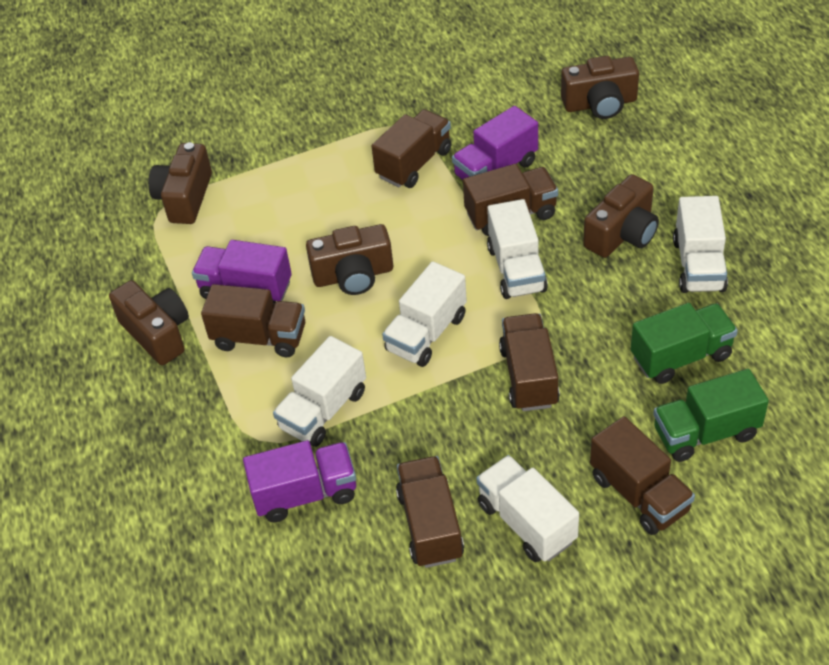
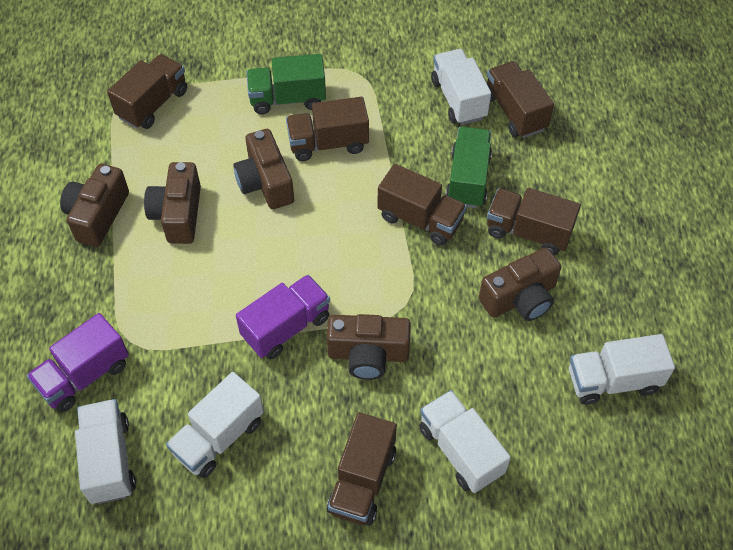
purple truck: 3 -> 2

